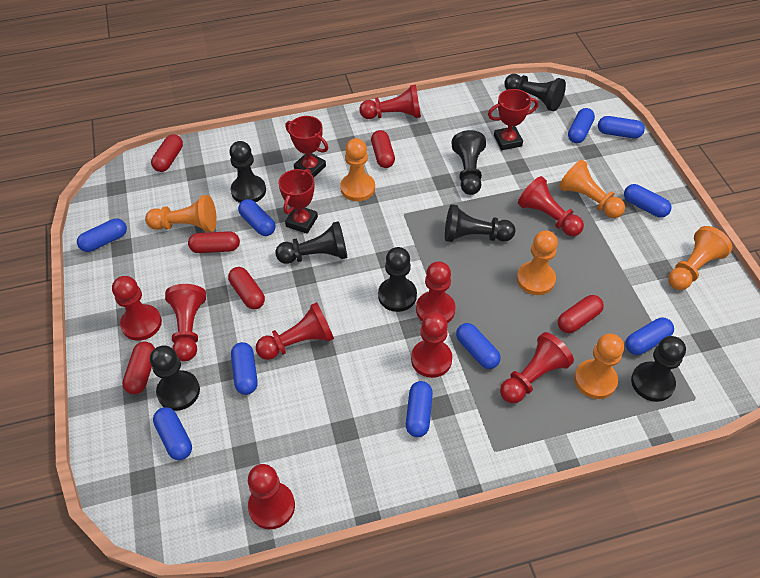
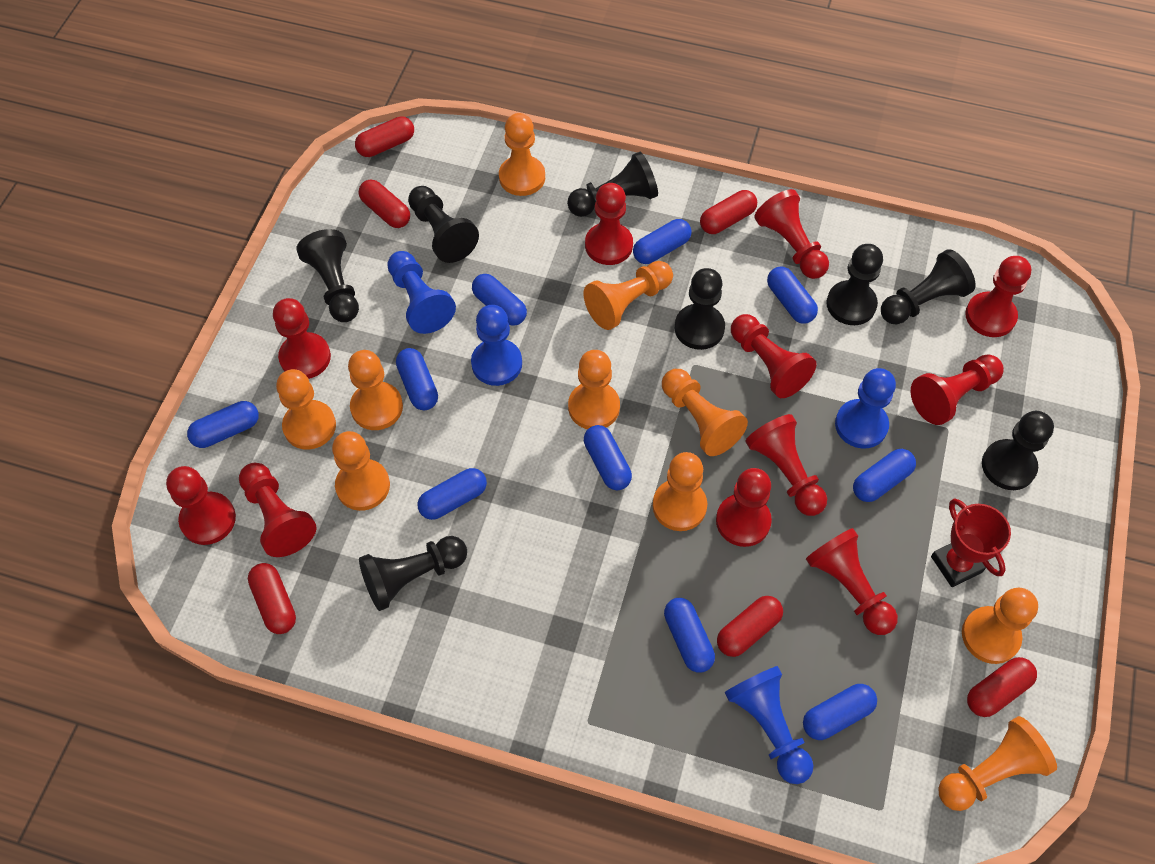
blue pawn: 0 -> 4
orange pawn: 6 -> 10
red pawn: 9 -> 11
red trophy: 3 -> 1

